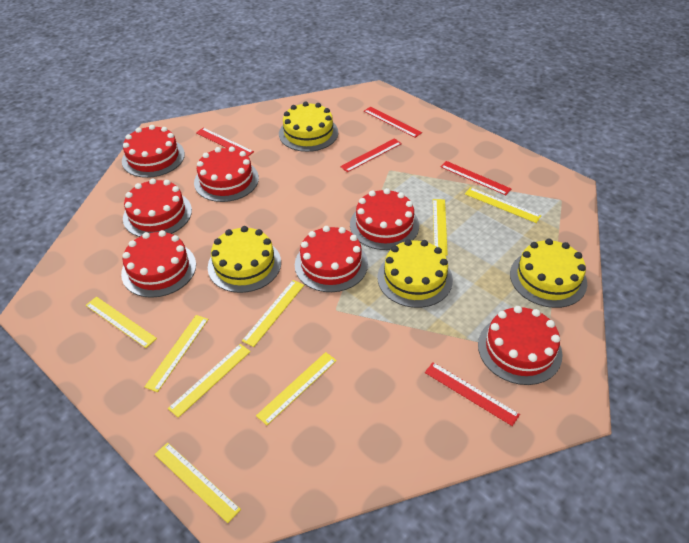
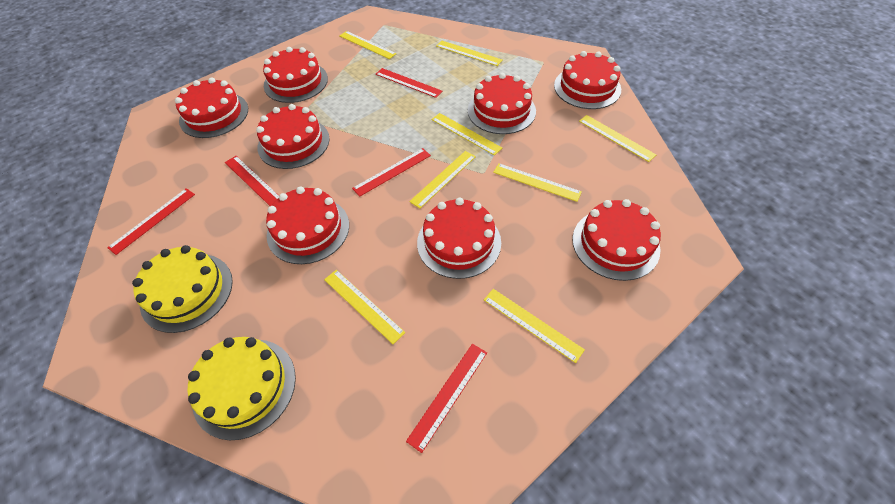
red cake: 7 -> 8
yellow cake: 4 -> 2

